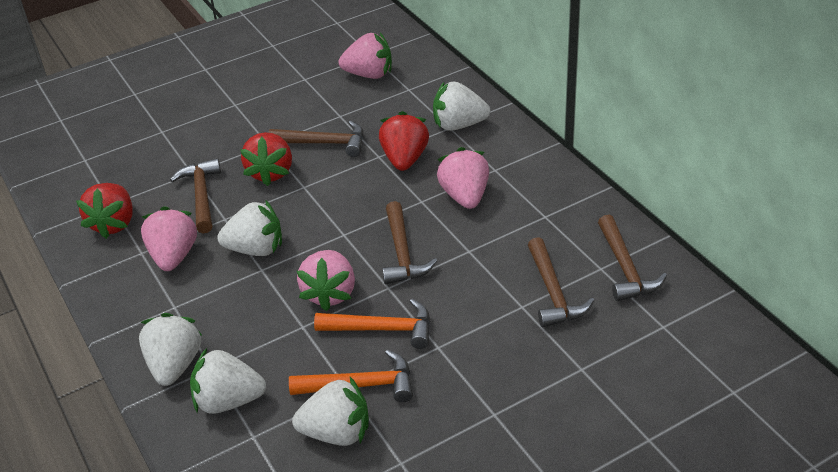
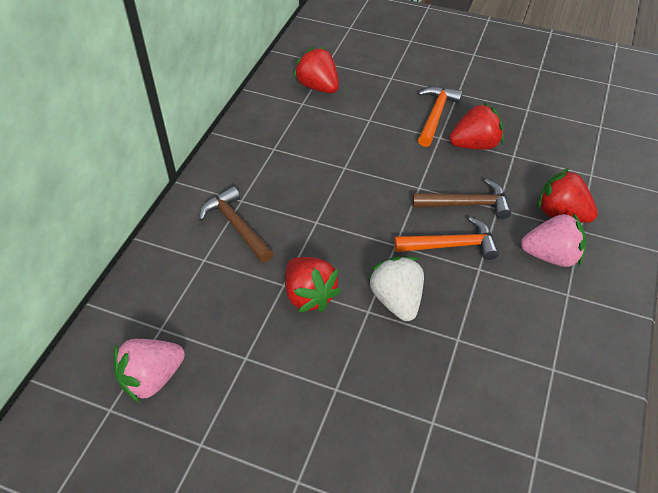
brown hammer: 5 -> 2
pink strawberry: 4 -> 2
red strawberry: 3 -> 4
white strawberry: 5 -> 1

